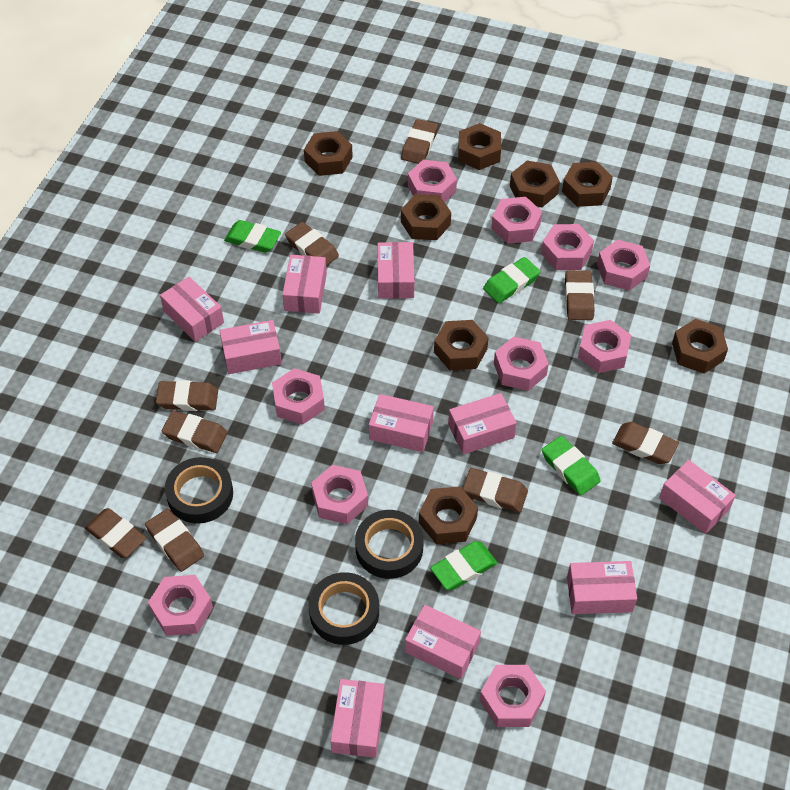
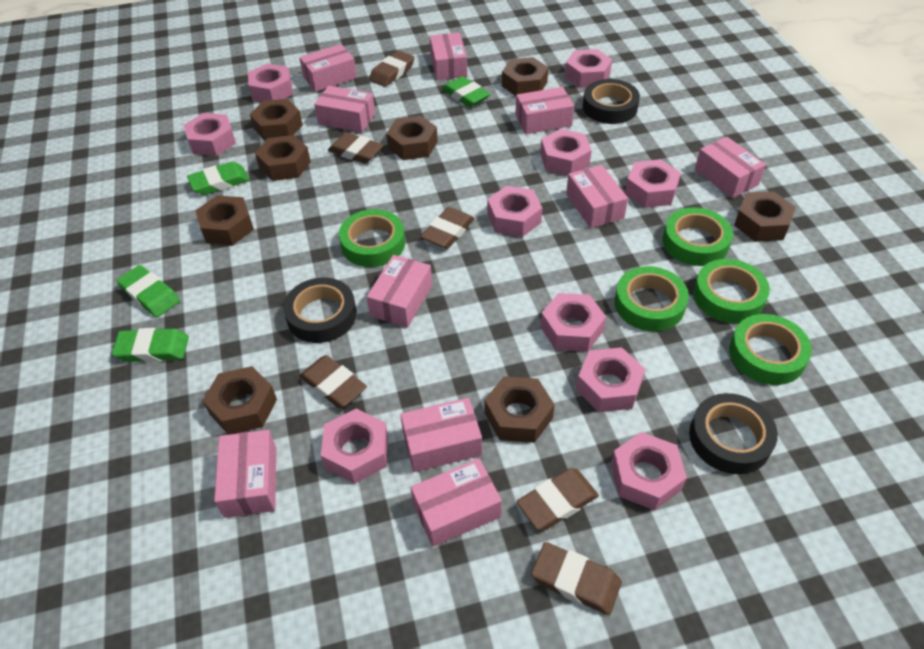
brown eraser: 9 -> 6
green tape: 0 -> 5

